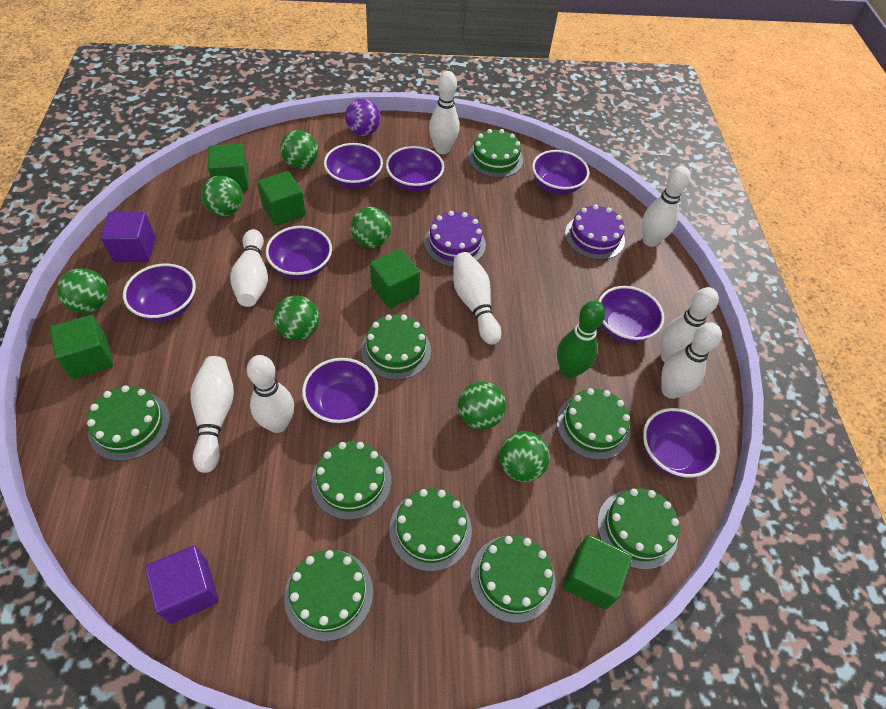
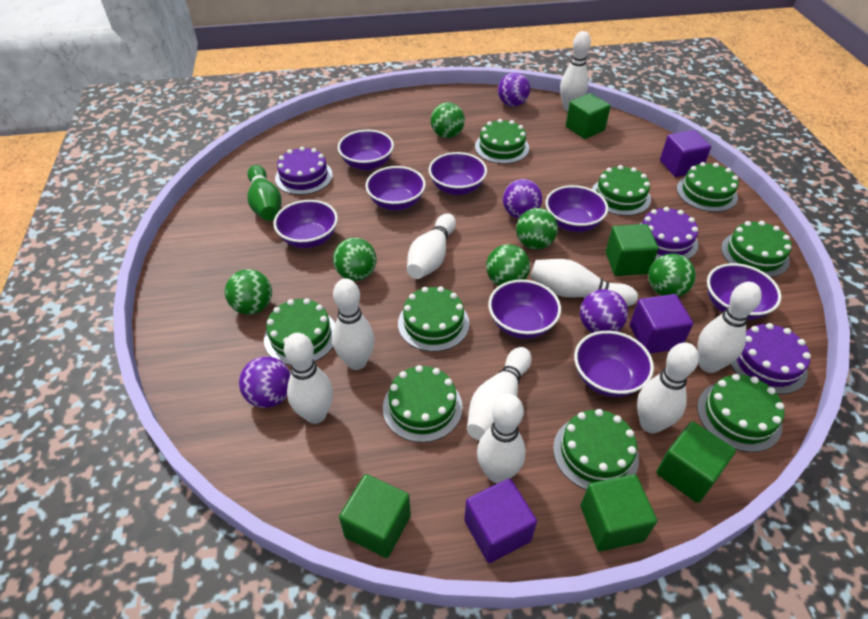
green ball: 7 -> 6
purple ball: 1 -> 4
purple cake: 2 -> 3
purple cube: 2 -> 3
white bowling pin: 8 -> 9

